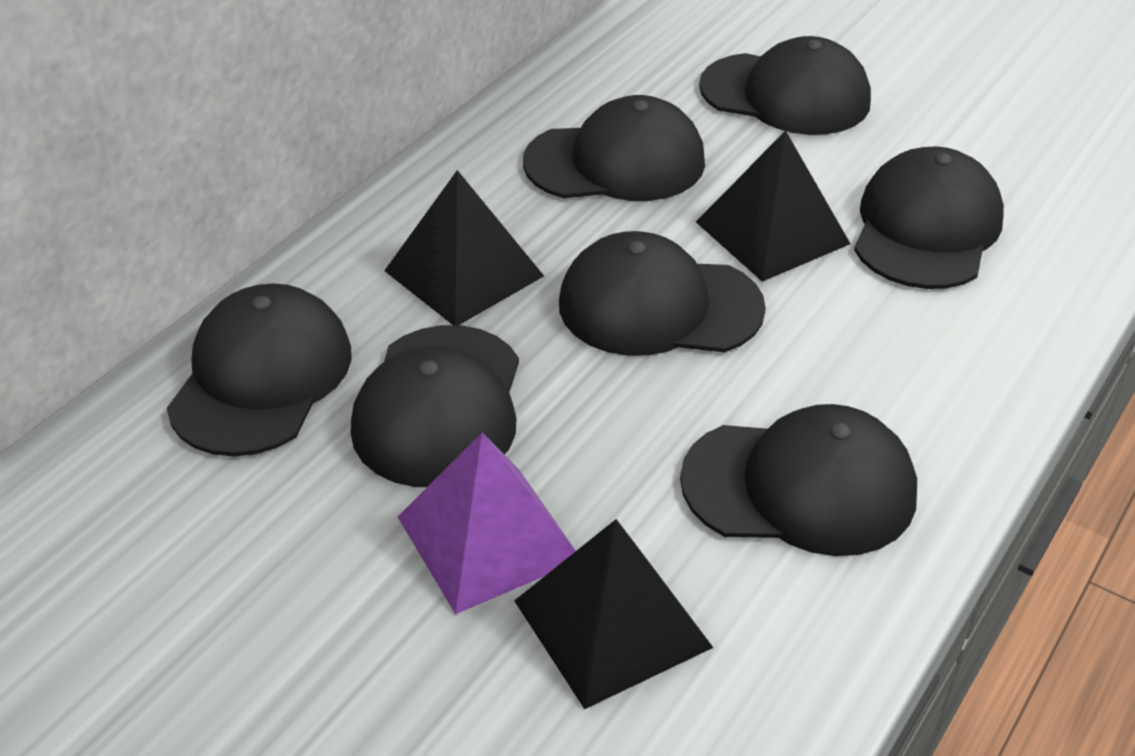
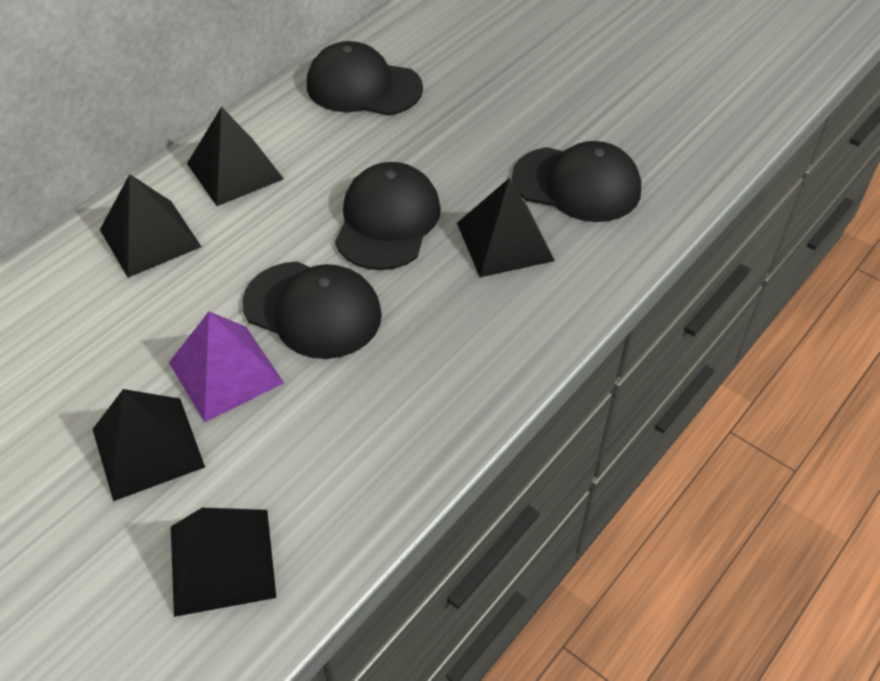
black cap: 7 -> 4
black pyramid: 3 -> 5

